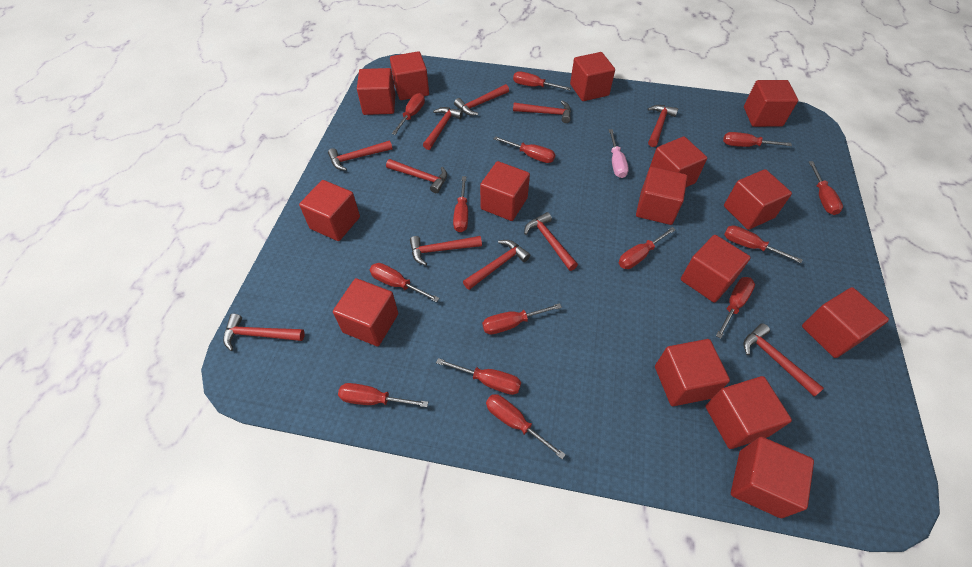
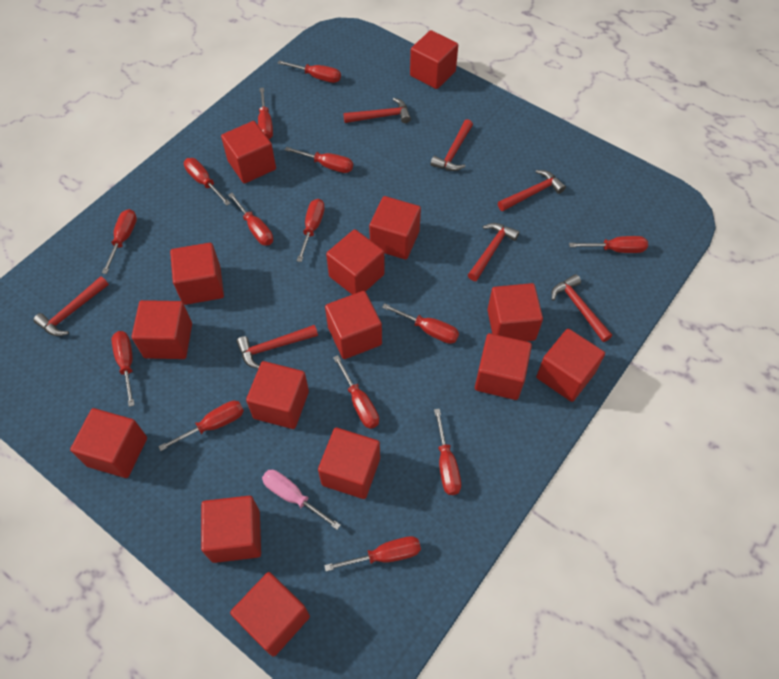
red hammer: 11 -> 7

